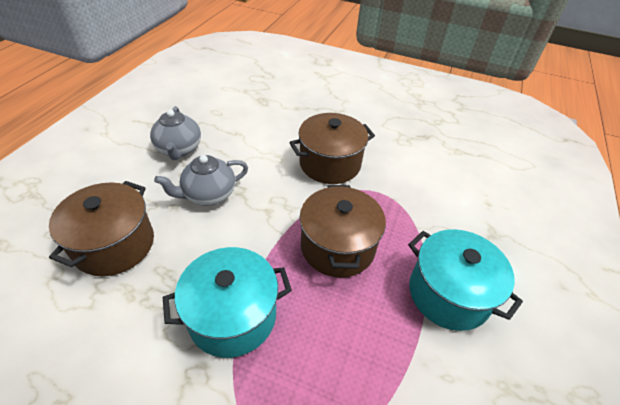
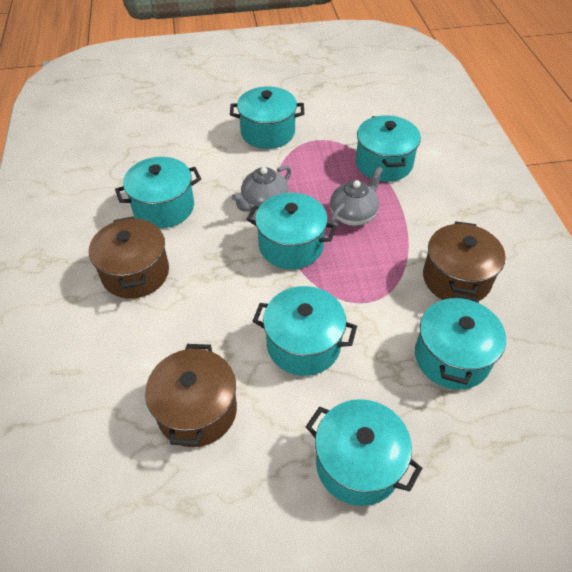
turquoise pot: 2 -> 7

